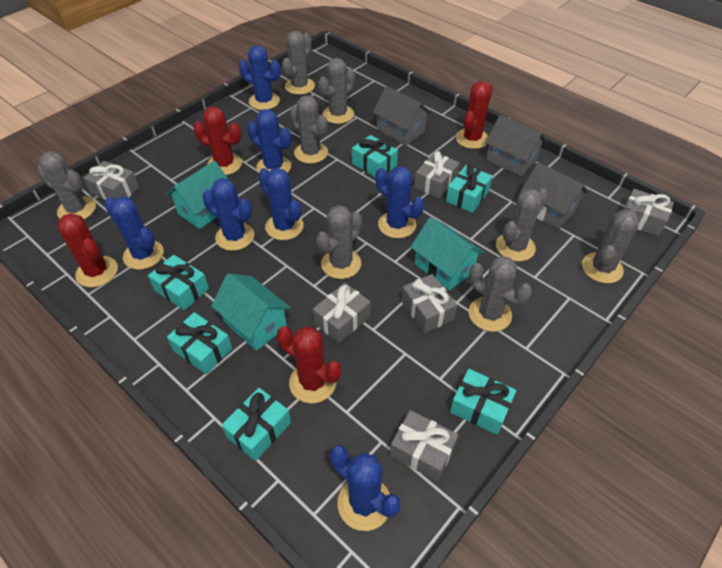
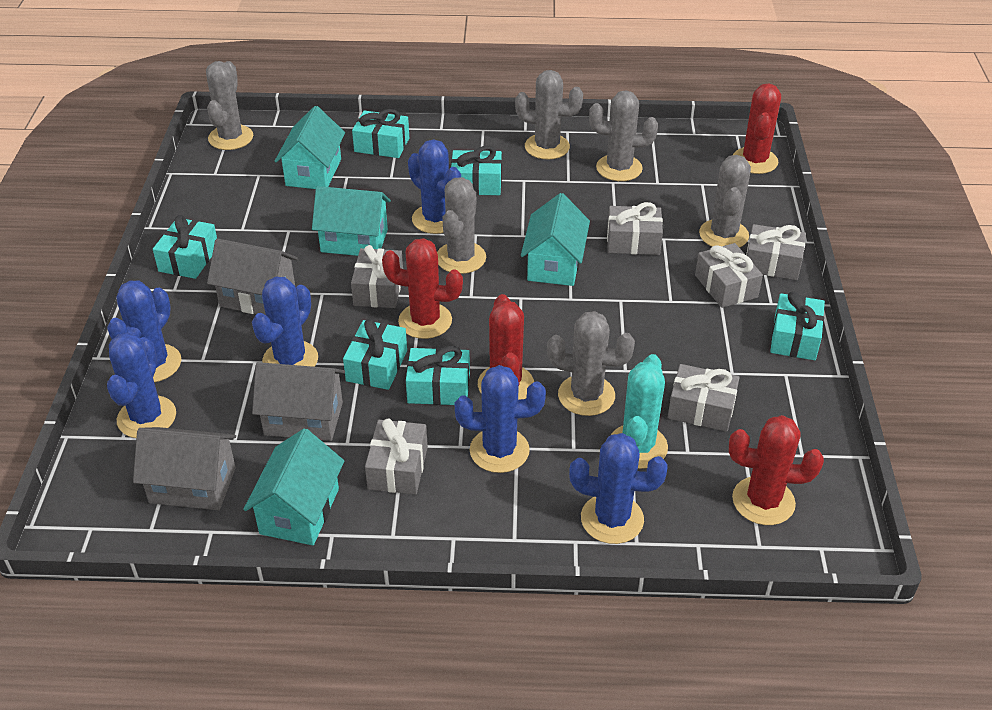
blue cactus: 7 -> 6
grey cactus: 8 -> 6
turquoise cactus: 0 -> 1
turquoise house: 3 -> 4

